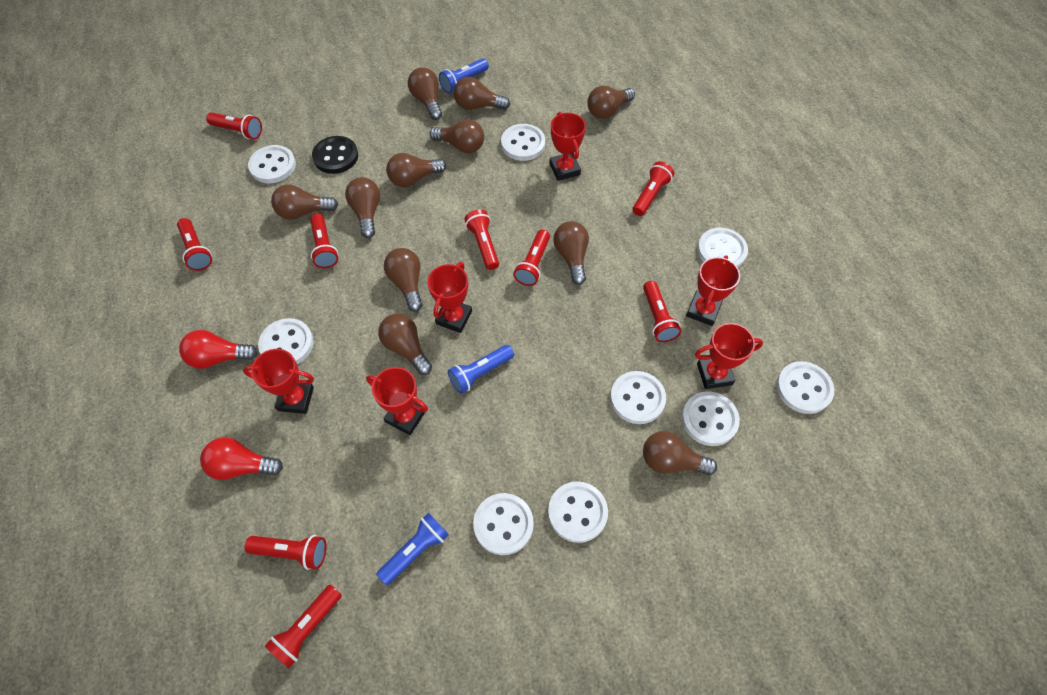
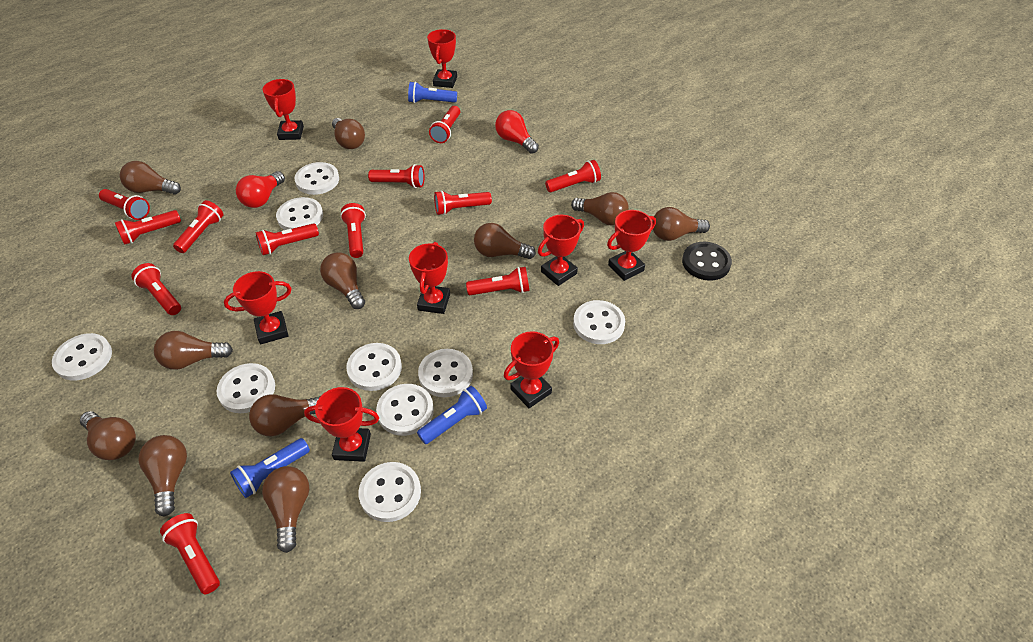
red flashlight: 9 -> 12
red trophy: 6 -> 8

